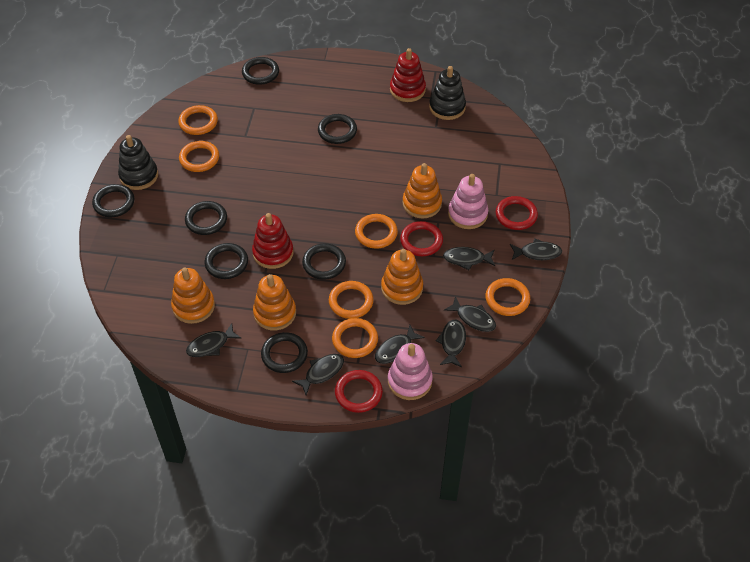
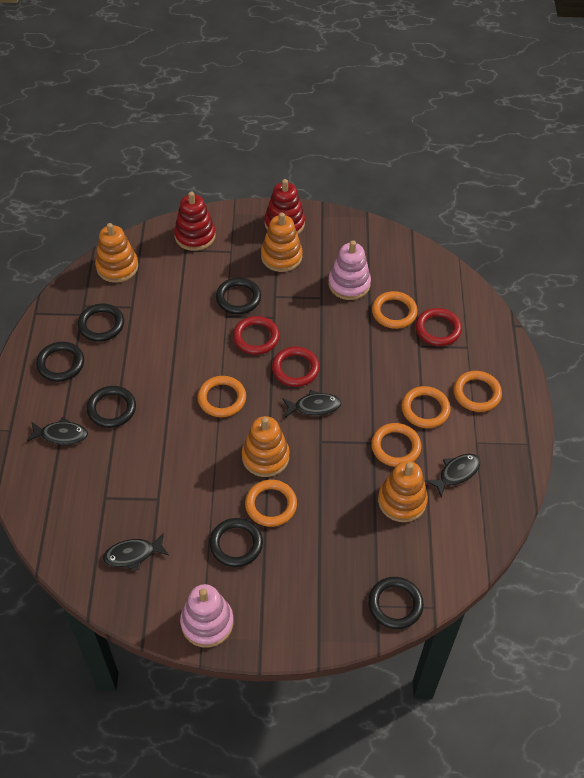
black fish: 7 -> 4
black ring: 7 -> 6
black stacking toy: 2 -> 0

